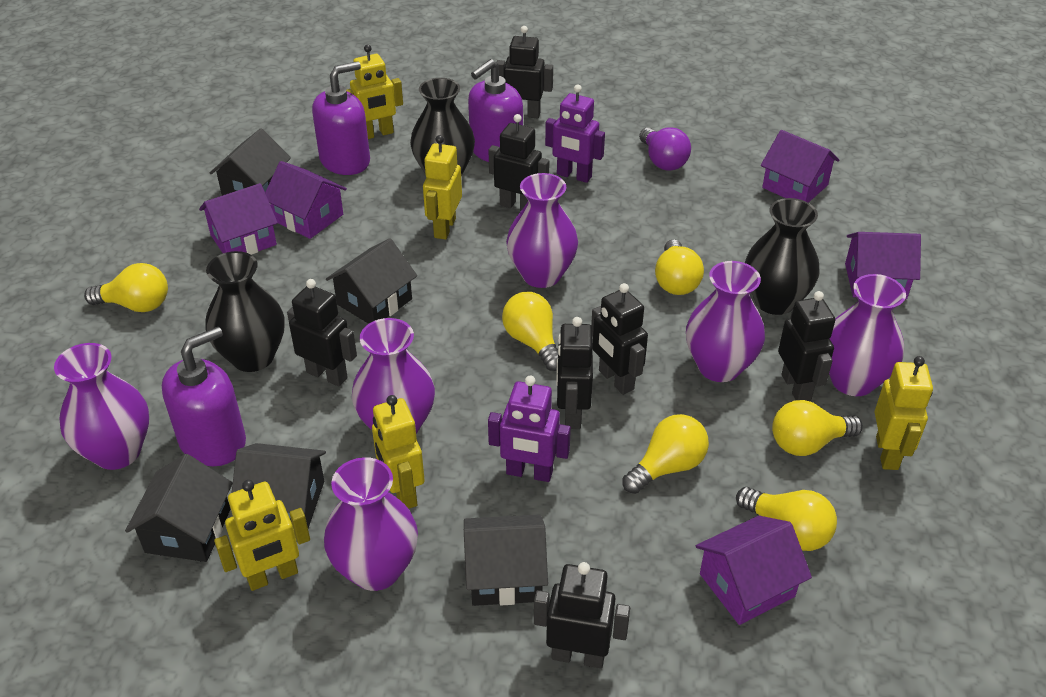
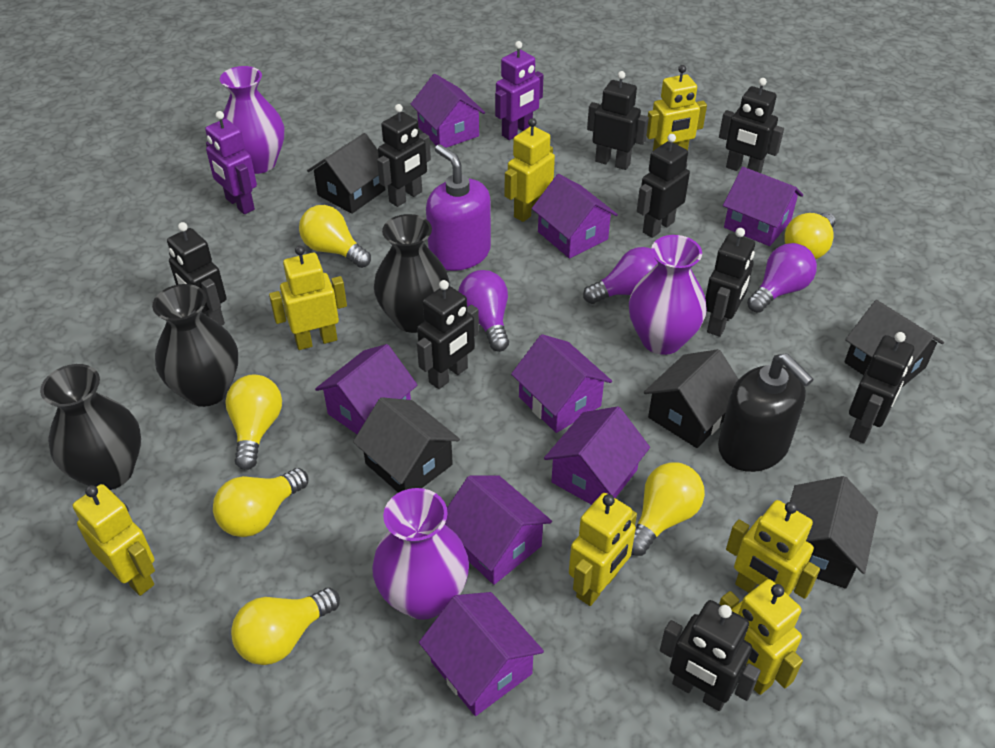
black robot: 7 -> 9
black soap dispenser: 0 -> 1
purple house: 5 -> 8
purple light bulb: 1 -> 3
purple soap dispenser: 3 -> 1
purple vase: 6 -> 3
yellow robot: 5 -> 7

